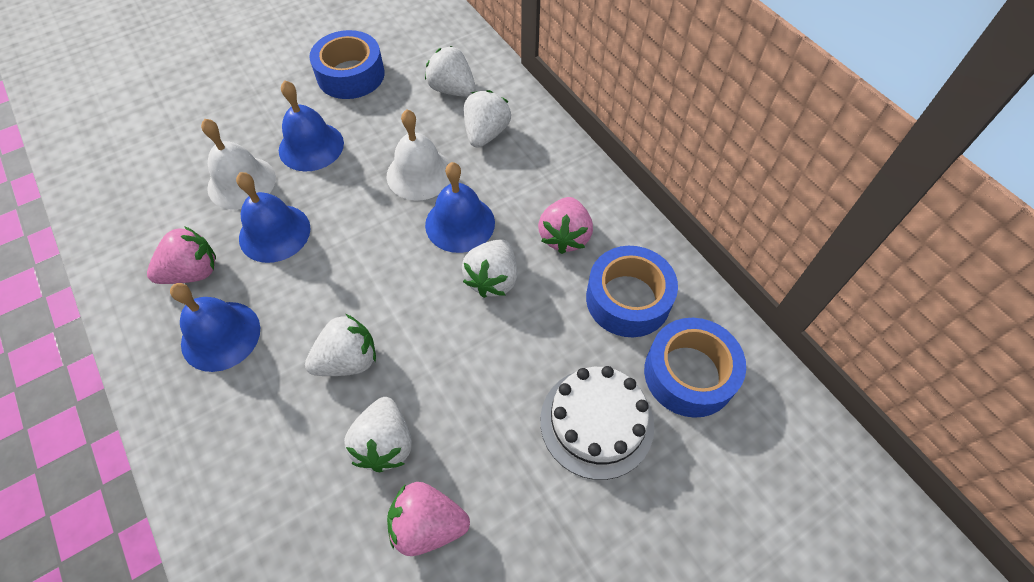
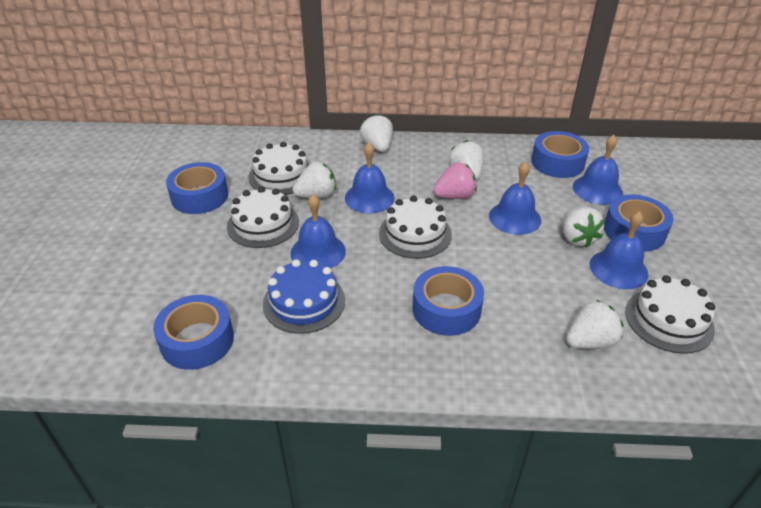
blue bell: 4 -> 5
blue cake: 0 -> 1
blue tape: 3 -> 5
pink strawberry: 3 -> 1
white bell: 2 -> 0
white cake: 1 -> 4

